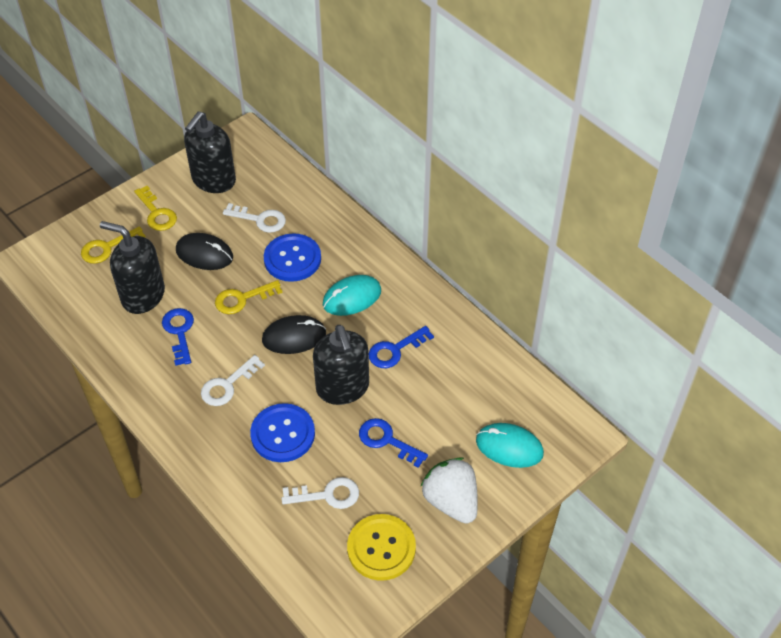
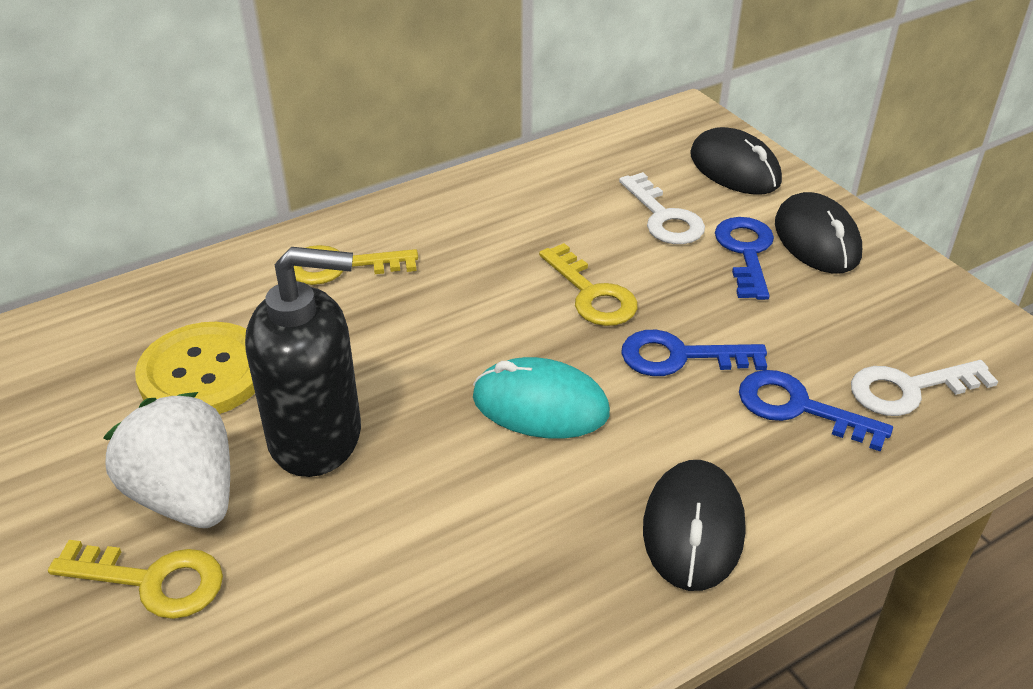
black mouse: 2 -> 3
black soap dispenser: 3 -> 1
blue button: 2 -> 0
turquoise mouse: 2 -> 1
white key: 3 -> 2

